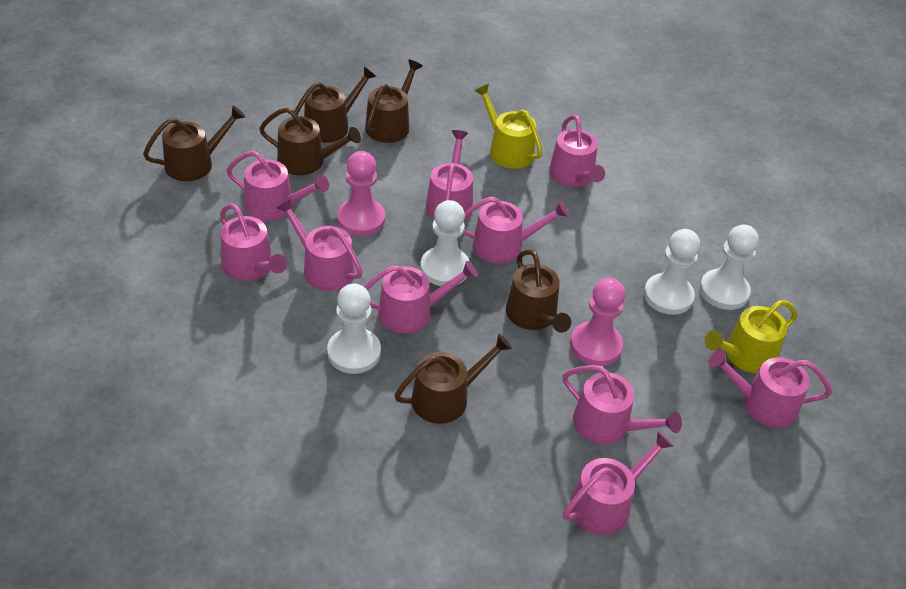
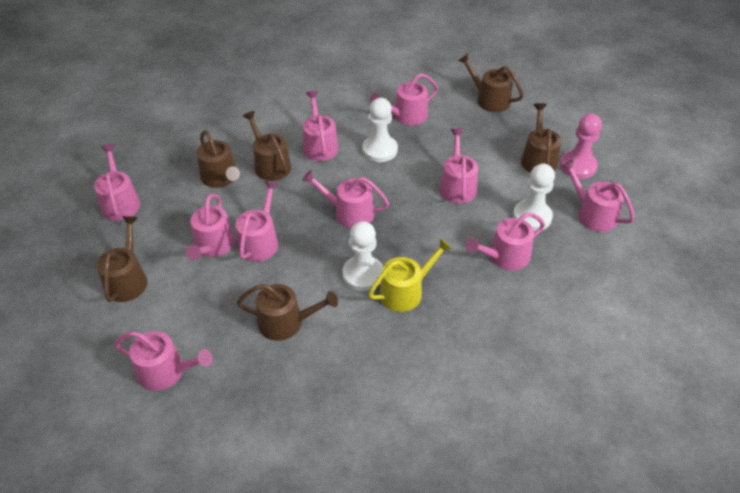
pink pawn: 2 -> 1
white pawn: 4 -> 3
yellow watering can: 2 -> 1

